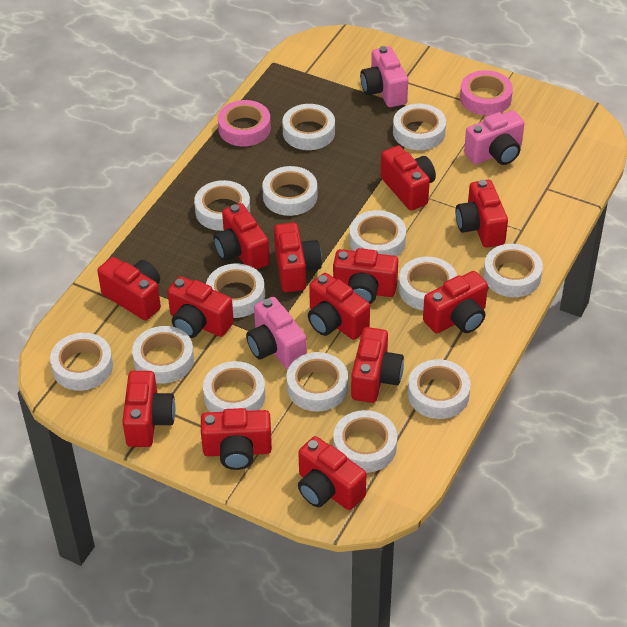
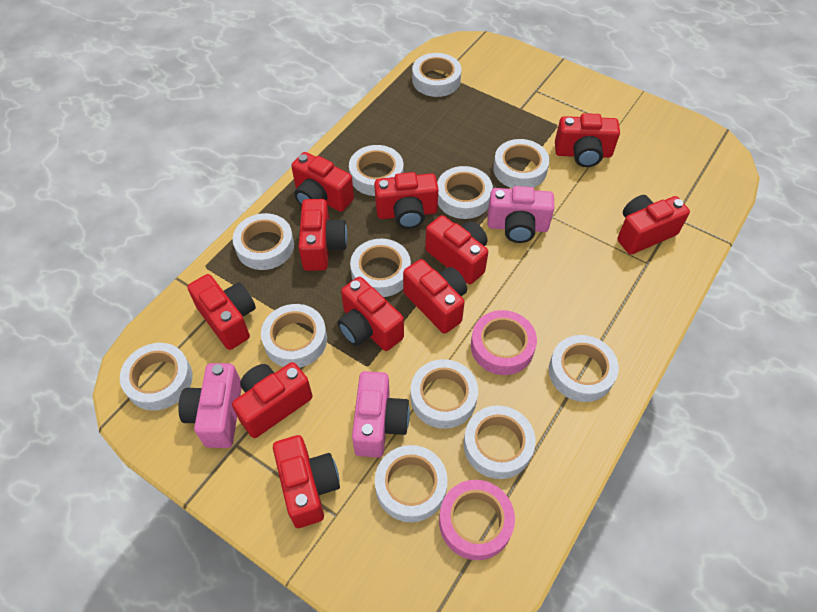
red camera: 13 -> 11
white tape: 14 -> 12

